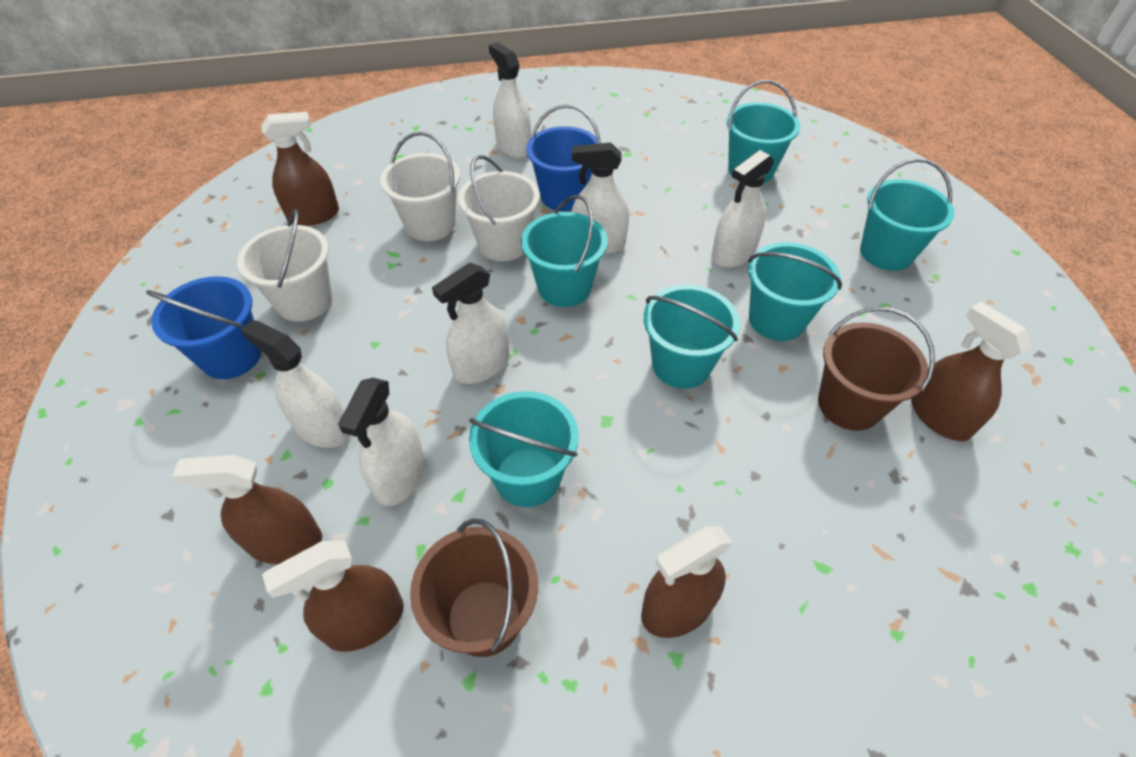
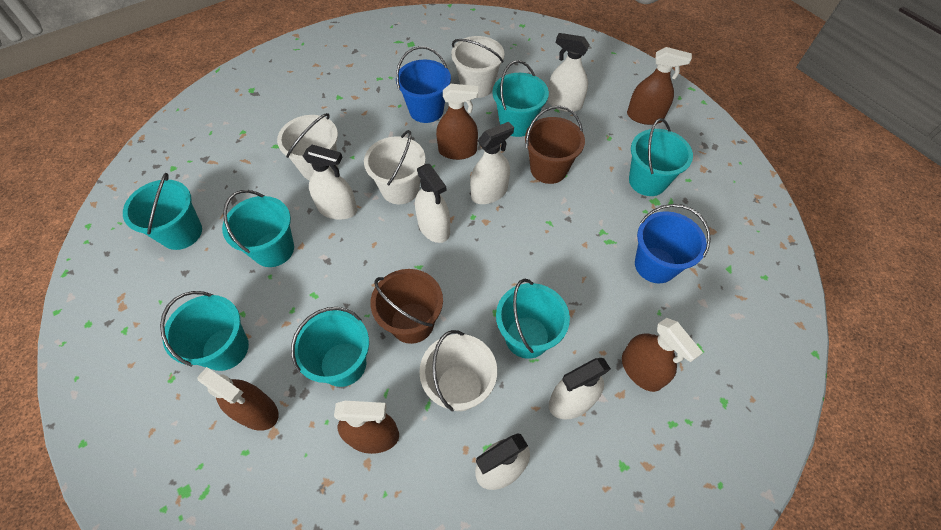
turquoise bucket: 6 -> 7
white bucket: 3 -> 4

